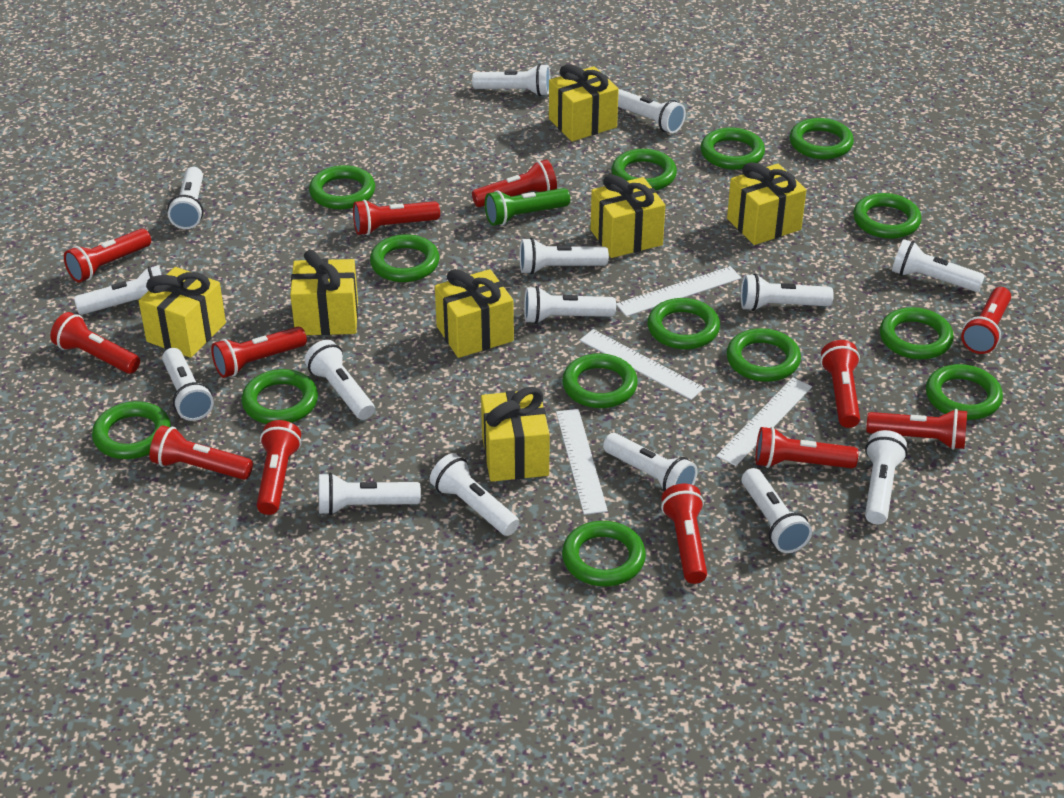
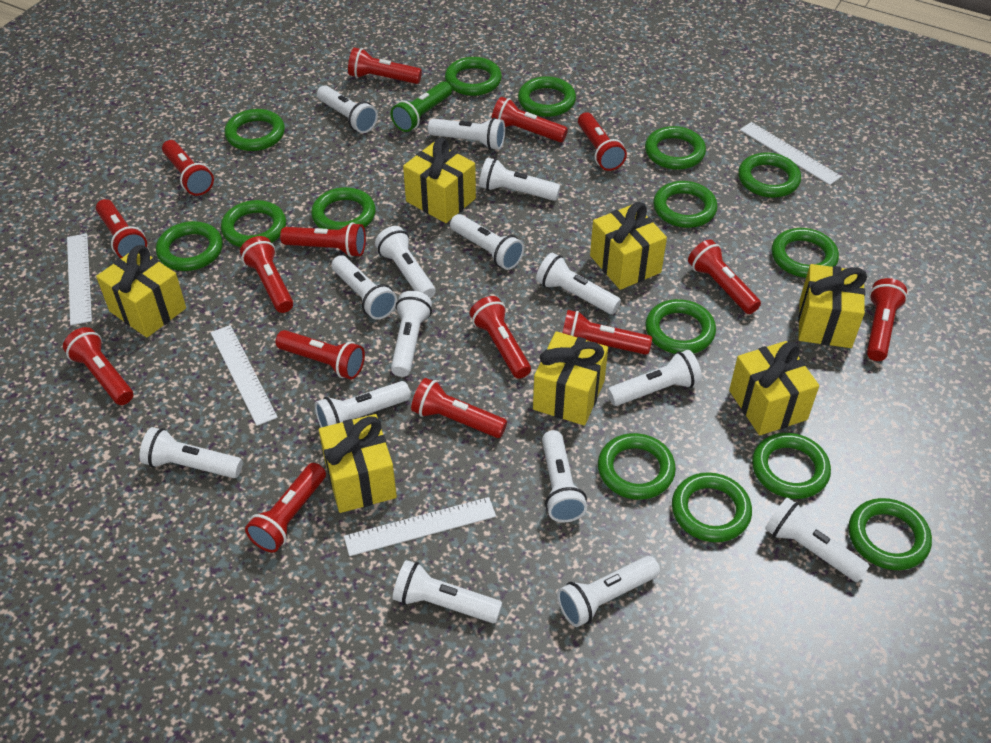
green ring: 14 -> 15
red flashlight: 12 -> 15

